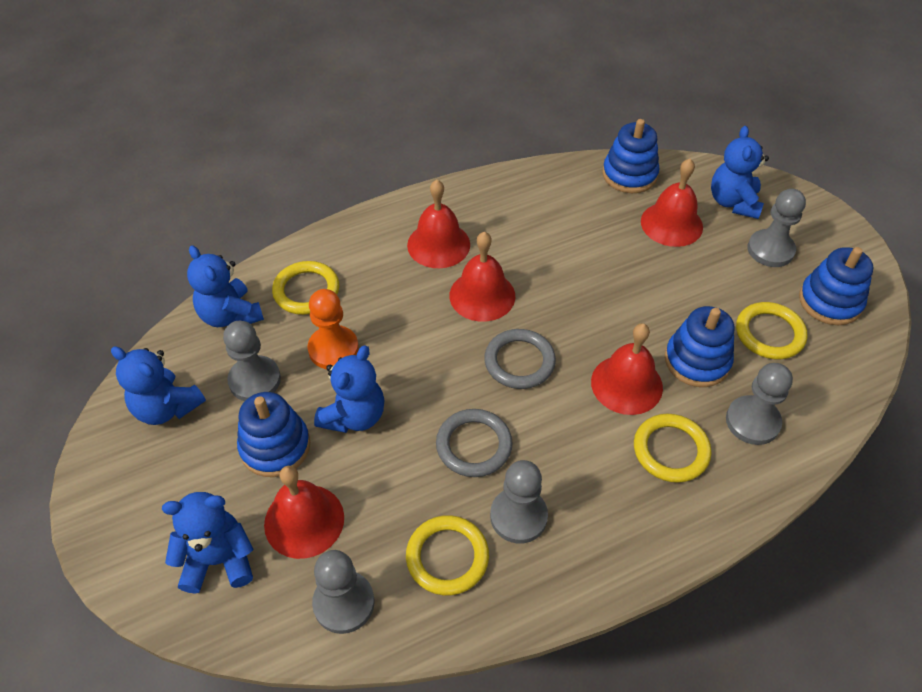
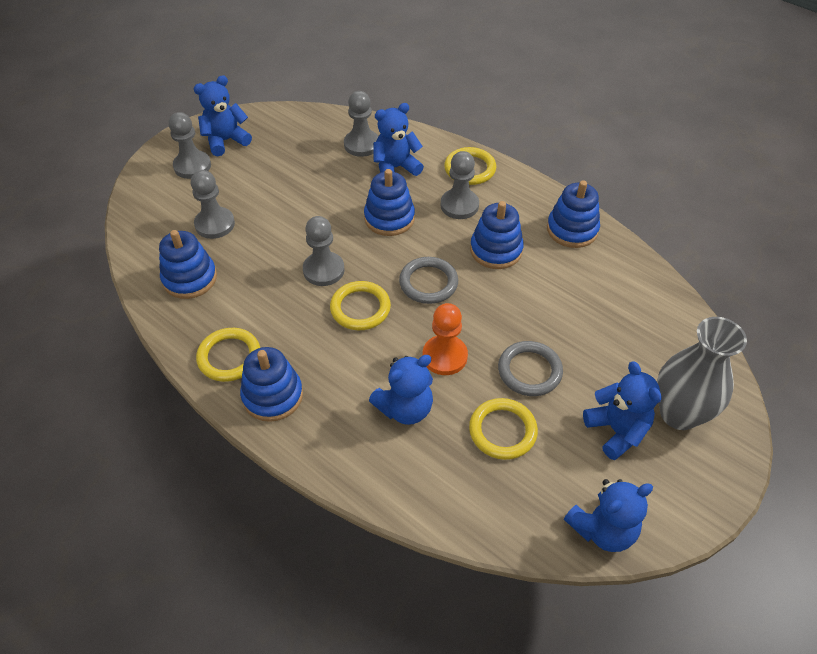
blue stacking toy: 4 -> 5
grey vase: 0 -> 1
red bell: 5 -> 0

